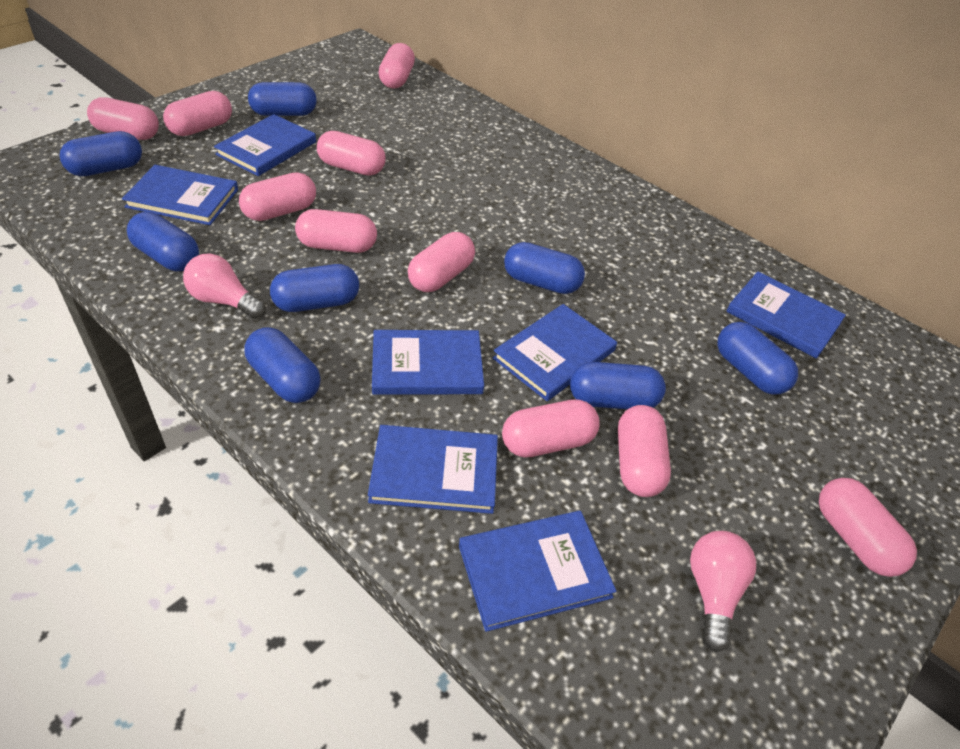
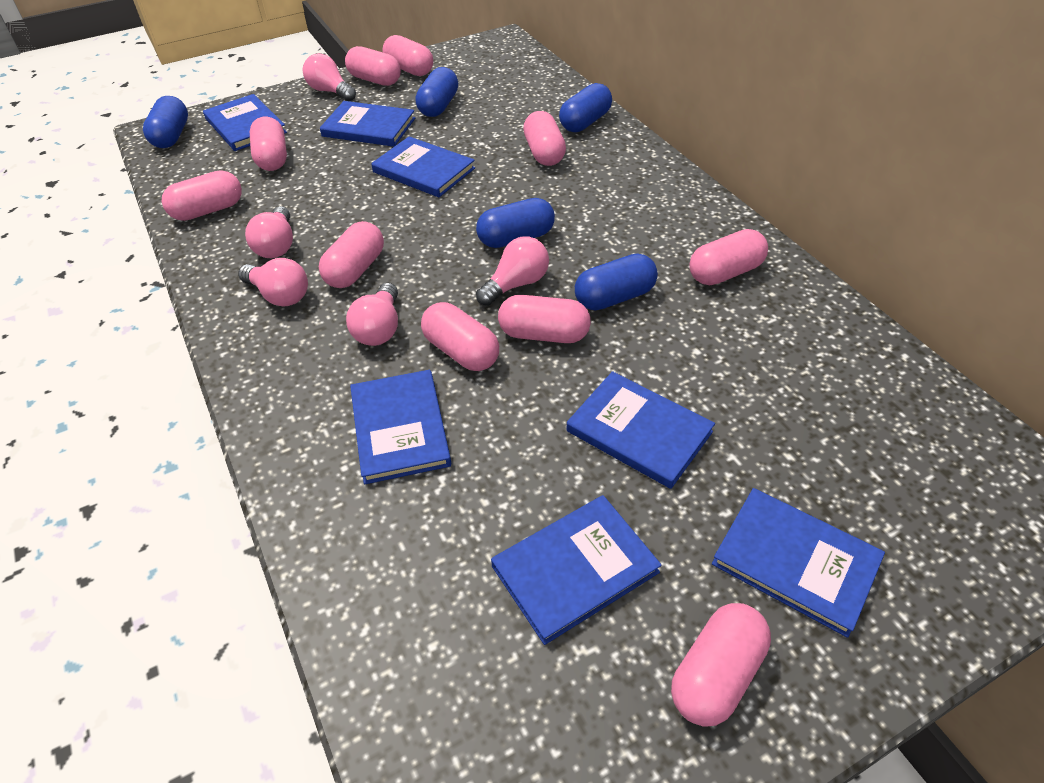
blue capsule: 8 -> 5
pink light bulb: 2 -> 5

